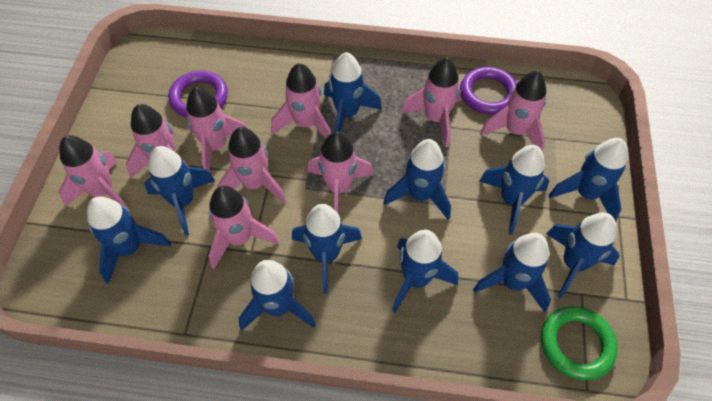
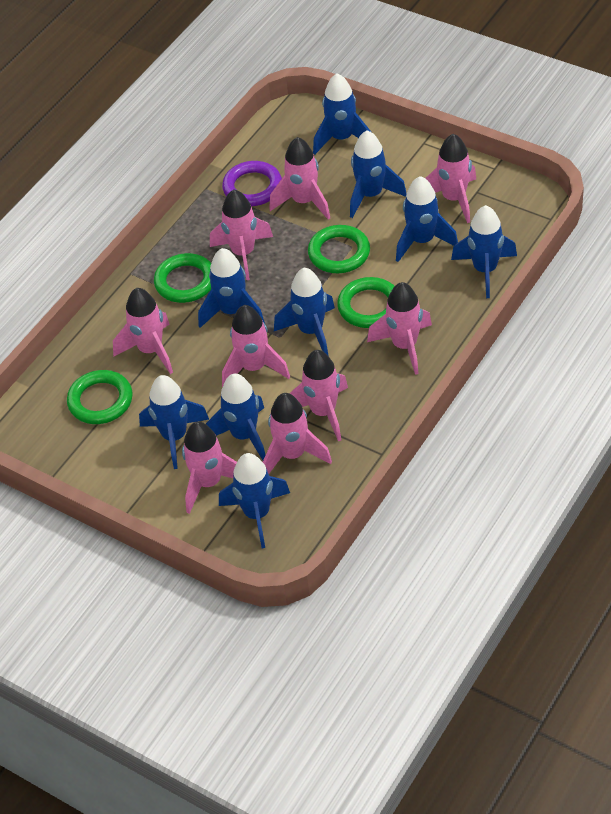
blue rocket: 11 -> 9
green ring: 1 -> 4
purple ring: 2 -> 1

